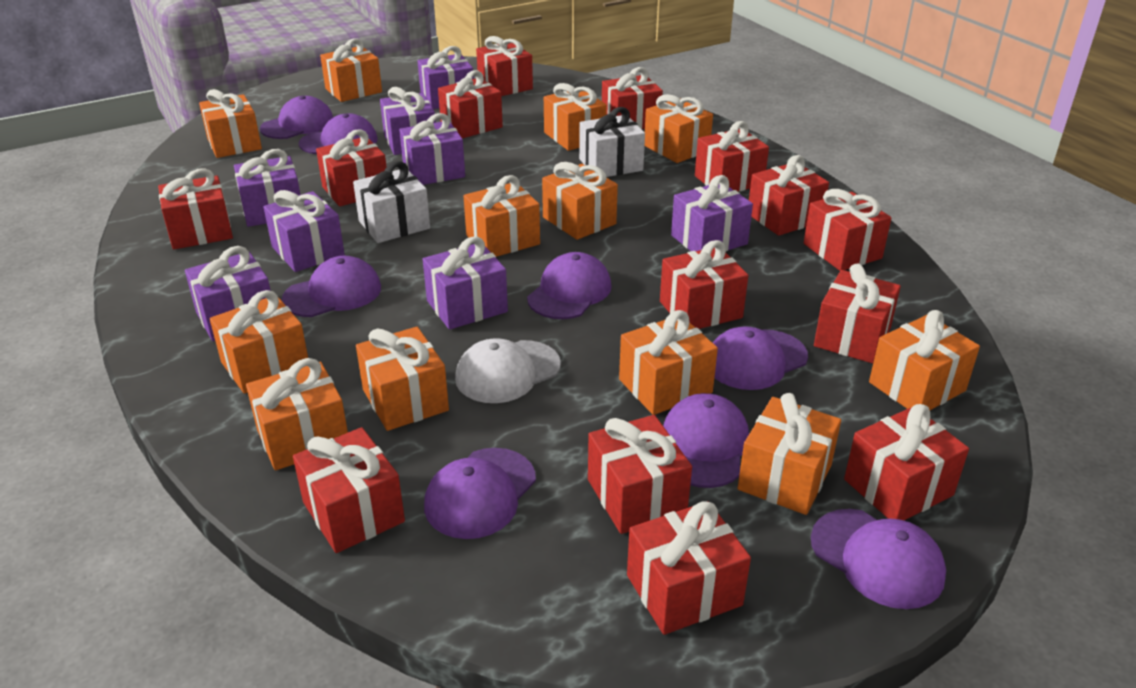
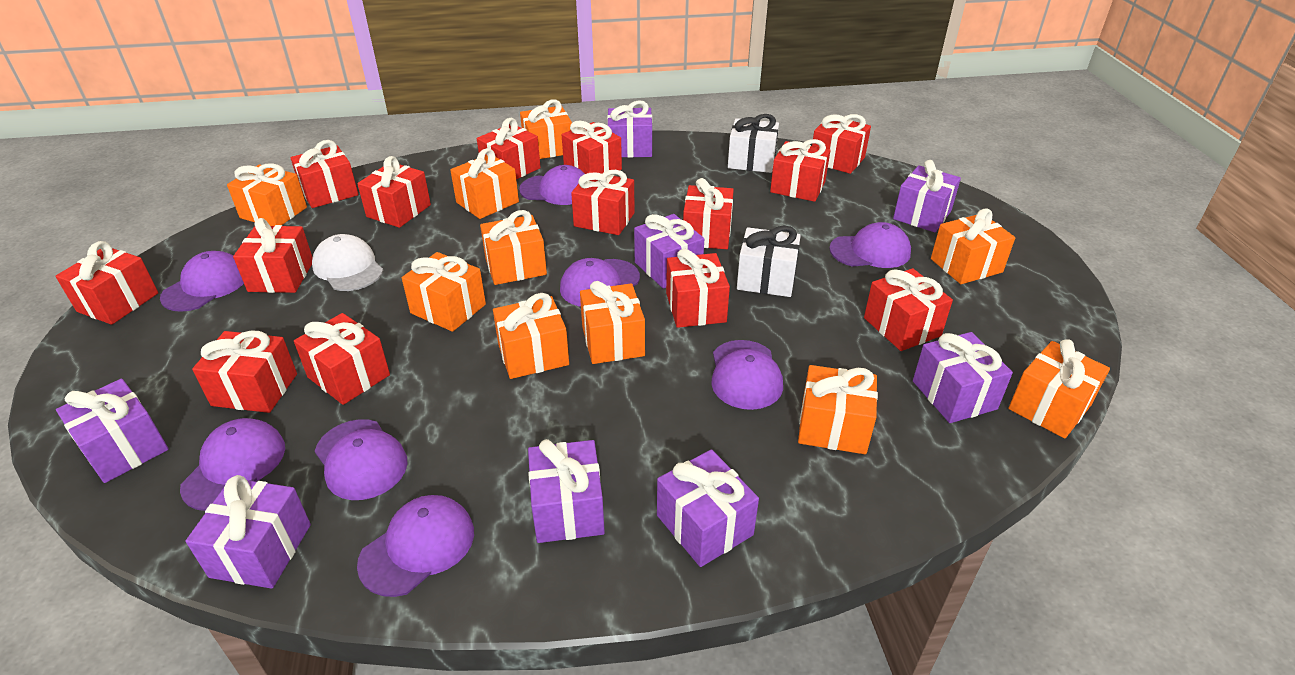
orange gift: 12 -> 10

